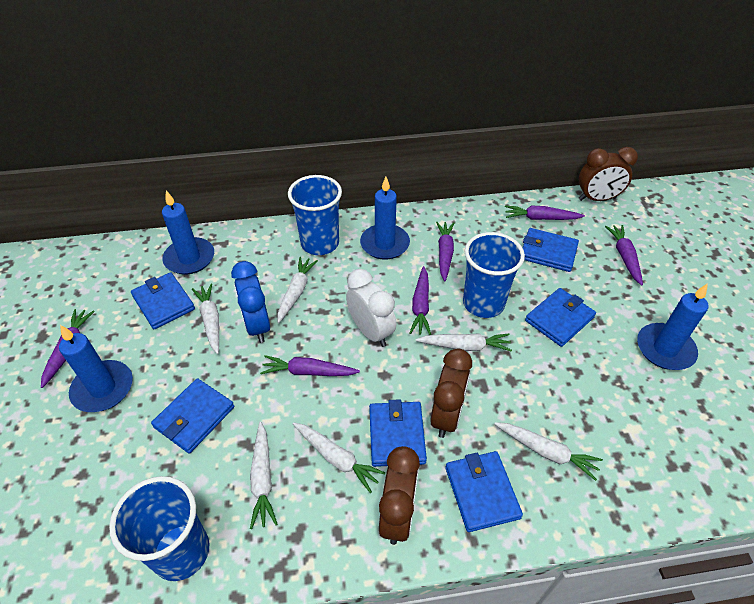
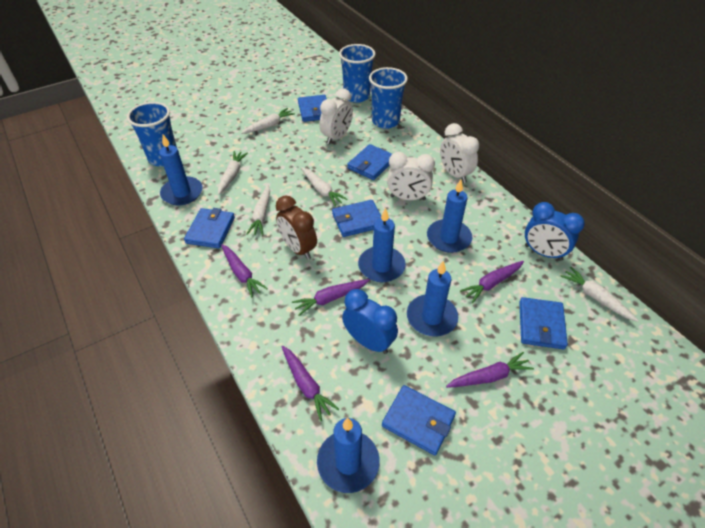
blue candle: 4 -> 5
blue clock: 1 -> 2
brown clock: 3 -> 1
purple carrot: 6 -> 5
white carrot: 6 -> 5
white clock: 1 -> 3

